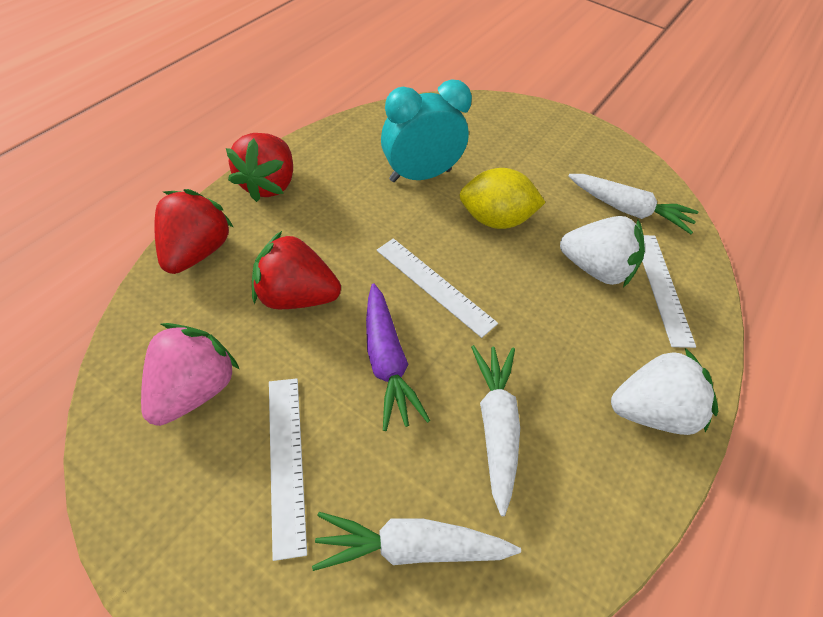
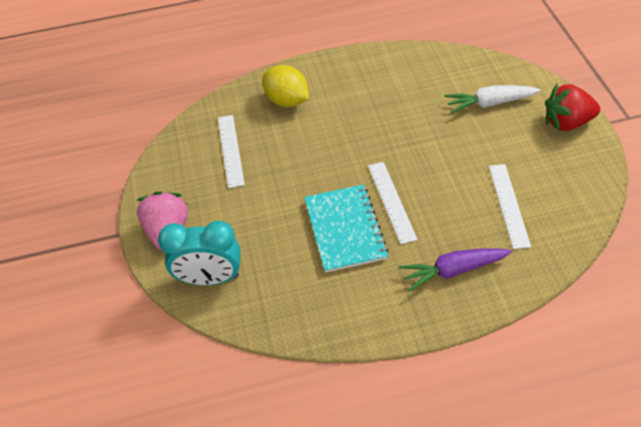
red strawberry: 3 -> 1
turquoise notebook: 0 -> 1
white carrot: 3 -> 1
white strawberry: 2 -> 0

